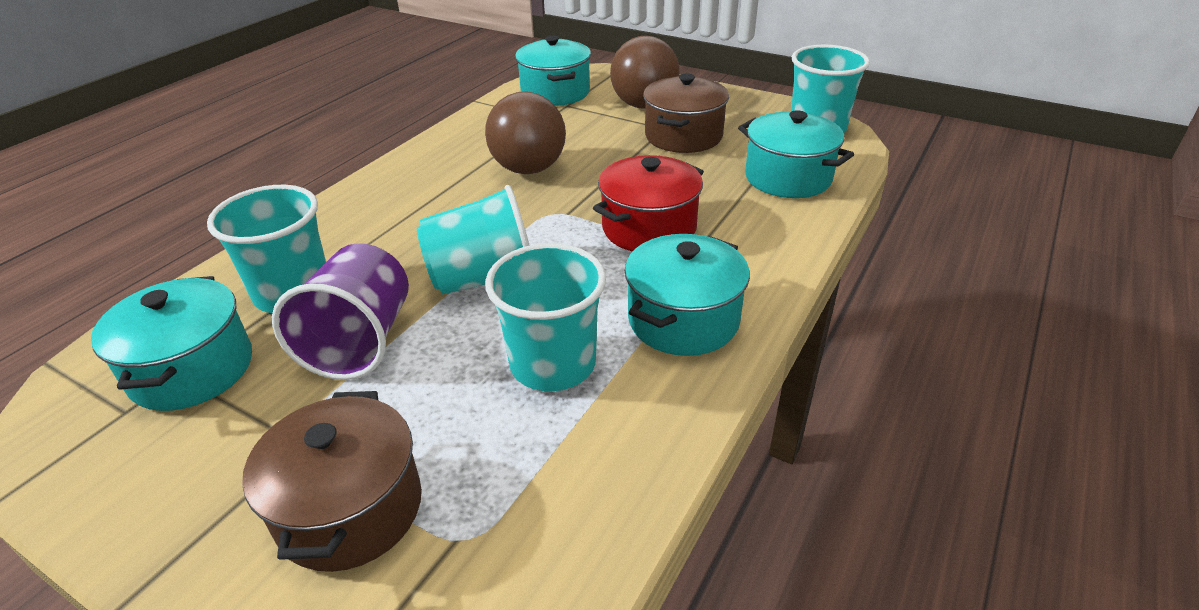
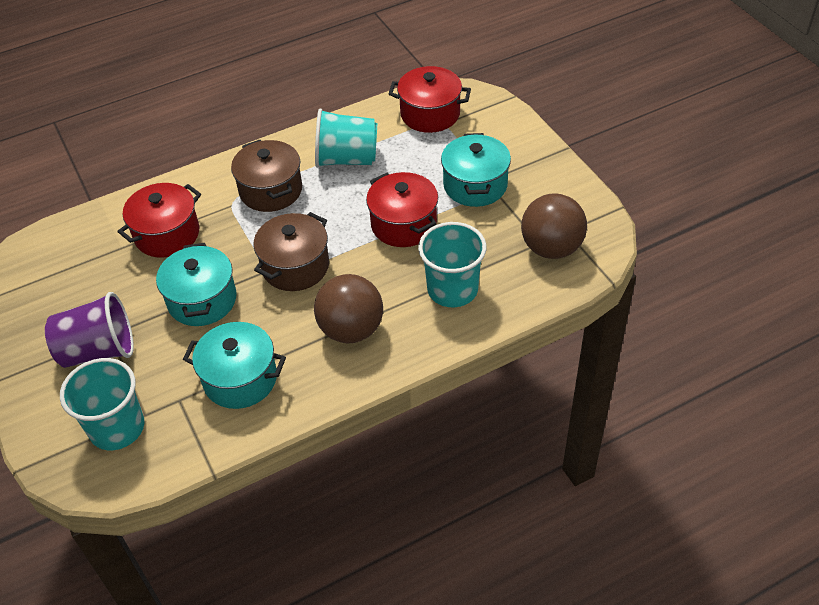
red pot: 1 -> 3
turquoise cup: 4 -> 3
turquoise pot: 4 -> 3

